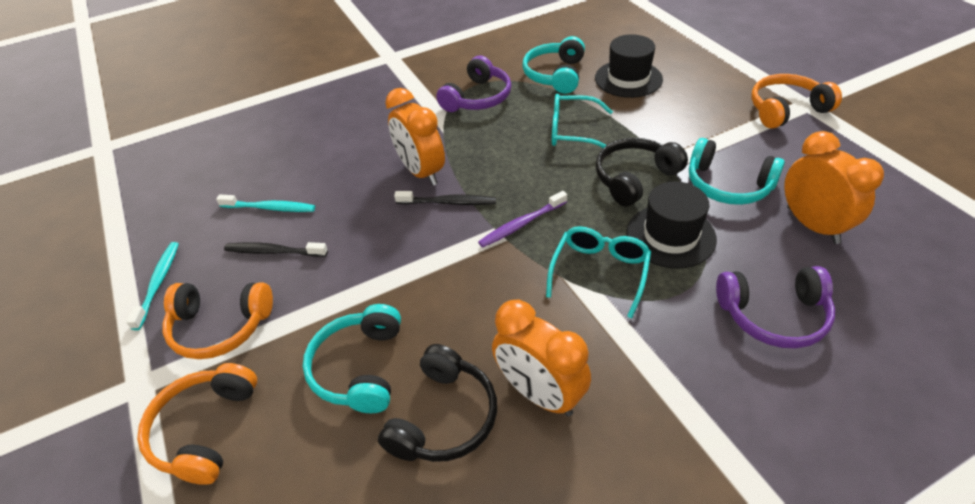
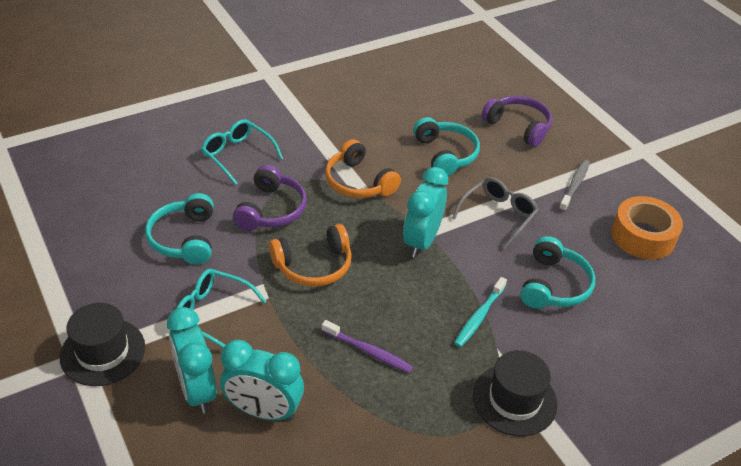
black headphones: 2 -> 0
black toothbrush: 2 -> 0
grey glasses: 0 -> 1
grey toothbrush: 0 -> 1
orange clock: 3 -> 0
orange headphones: 3 -> 2
orange tape: 0 -> 1
turquoise clock: 0 -> 3
turquoise toothbrush: 2 -> 1

